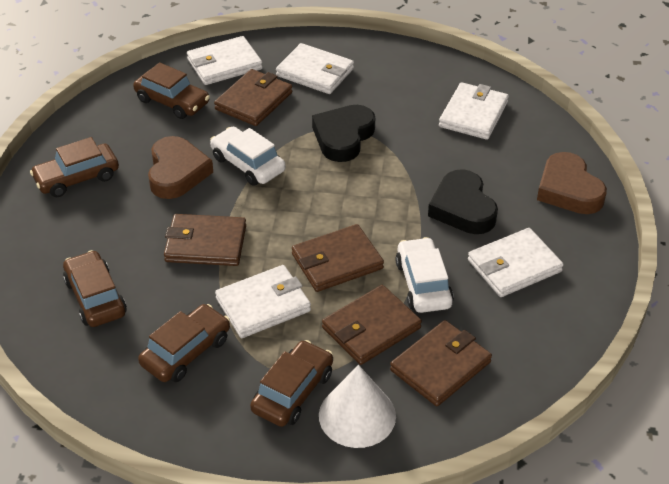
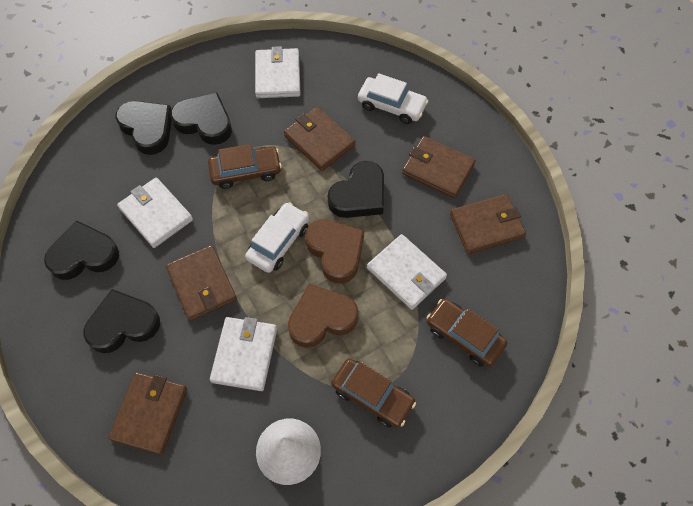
black heart: 2 -> 5
brown car: 5 -> 3
white wallet: 5 -> 4

